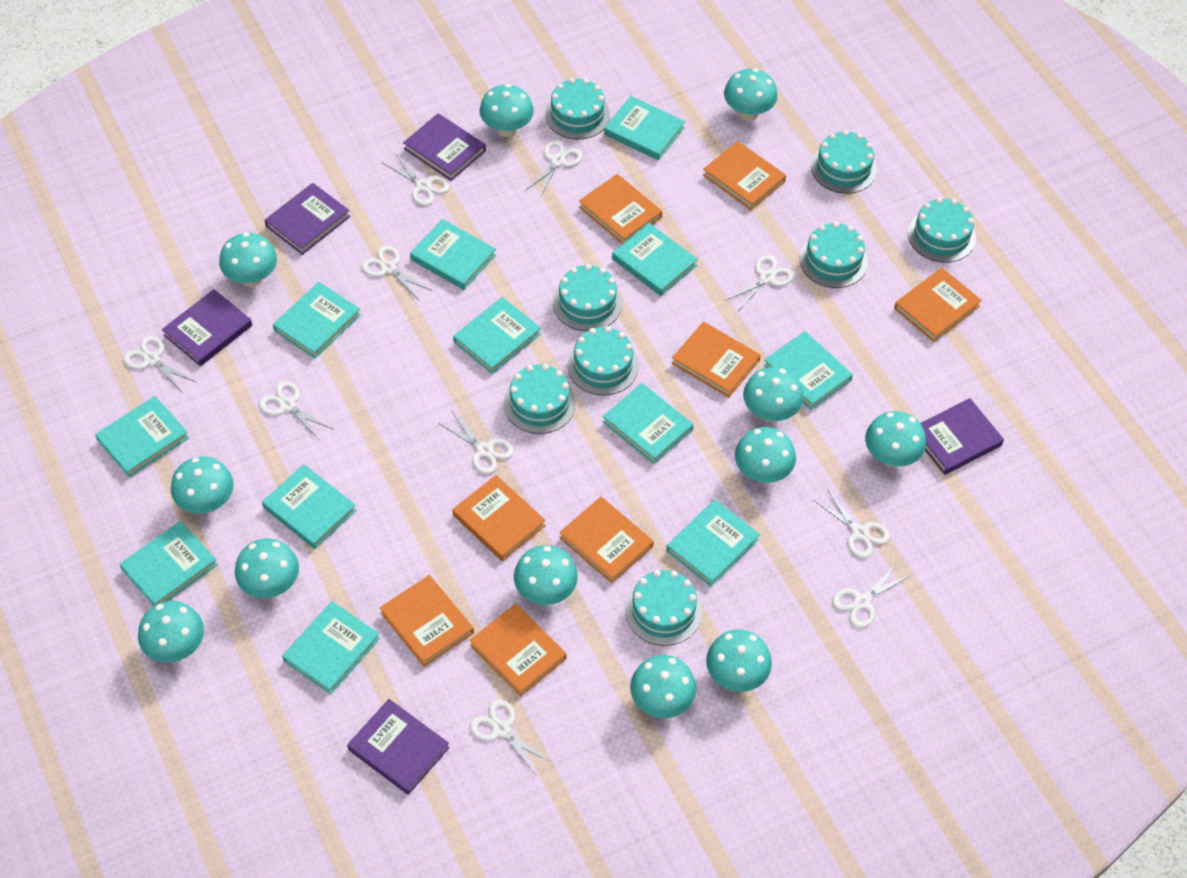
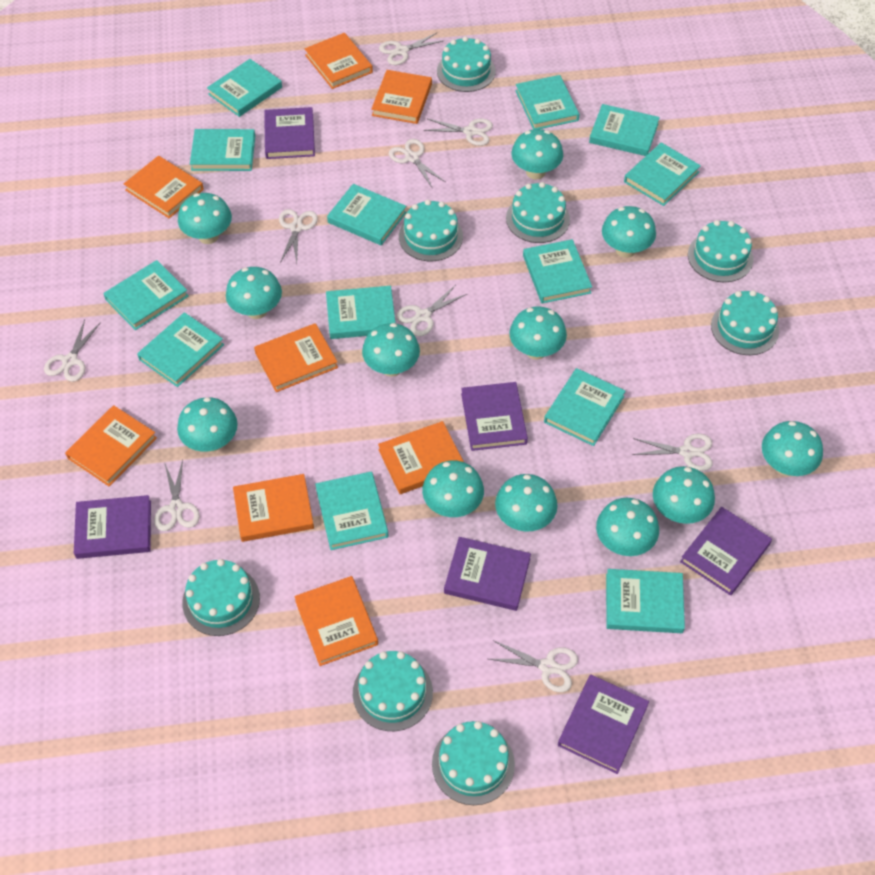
purple book: 5 -> 6
turquoise book: 12 -> 13
white scissors: 10 -> 9

